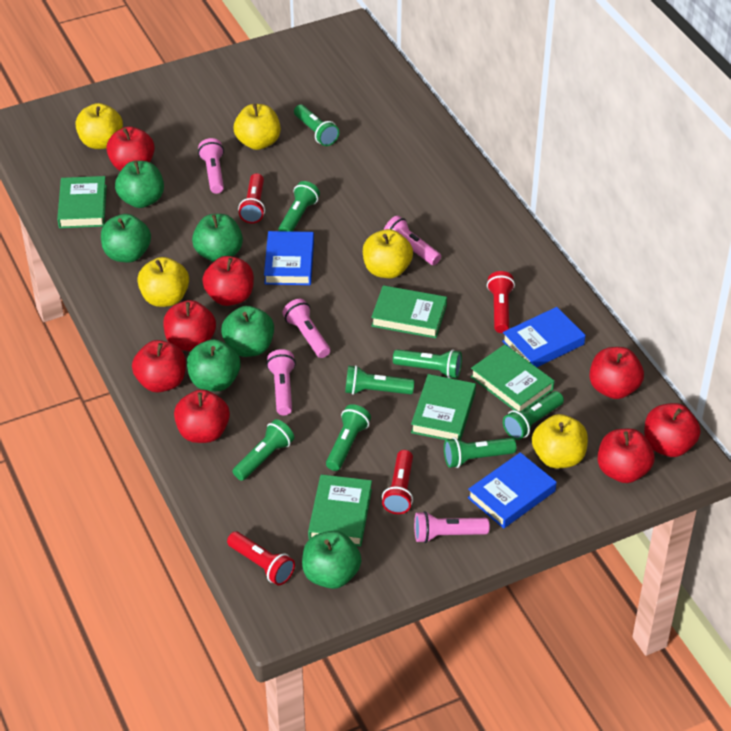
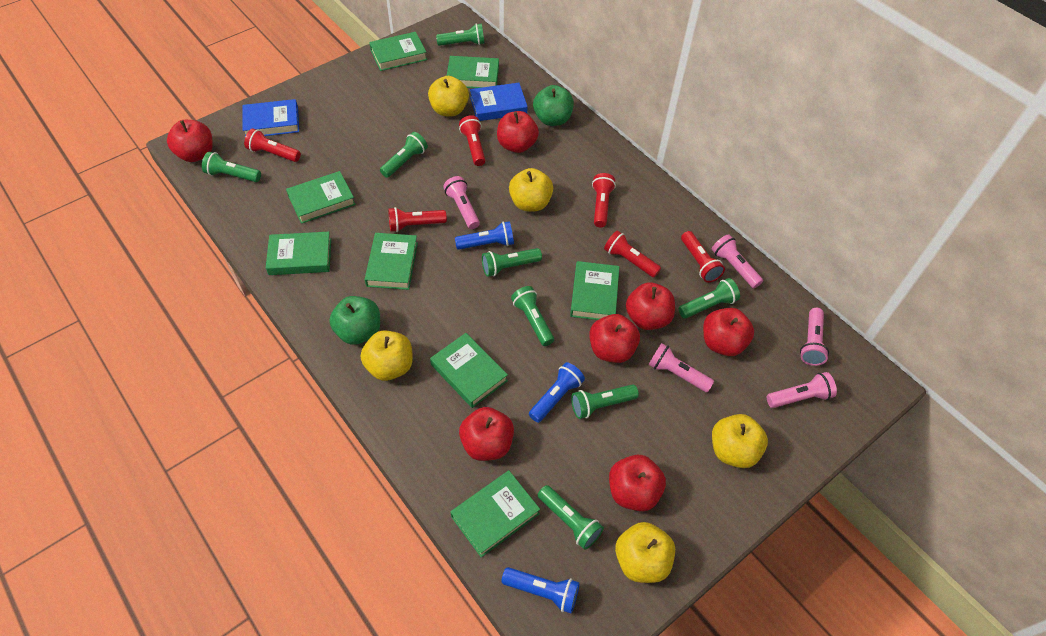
blue book: 3 -> 2
blue flashlight: 0 -> 3
green apple: 6 -> 2
green book: 5 -> 8
red apple: 8 -> 7
red flashlight: 4 -> 6

